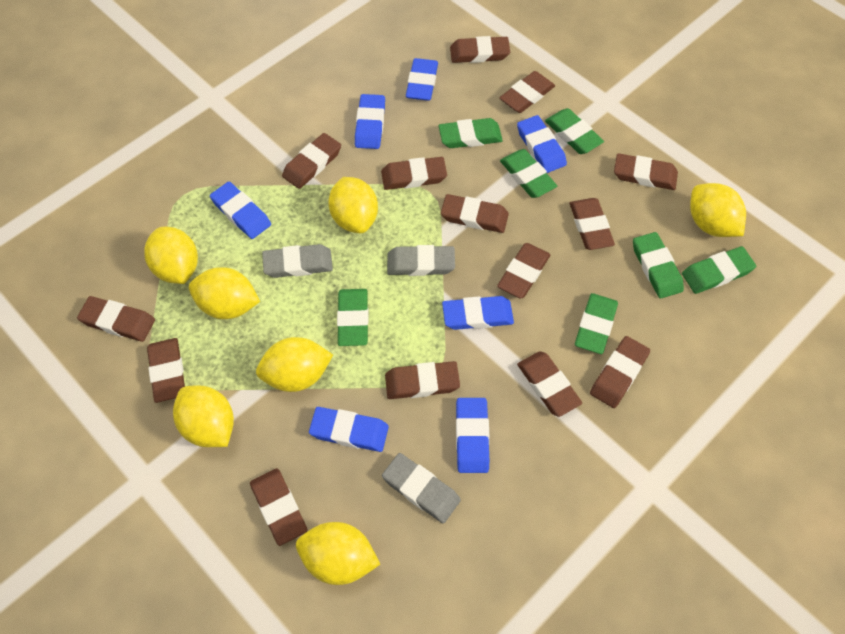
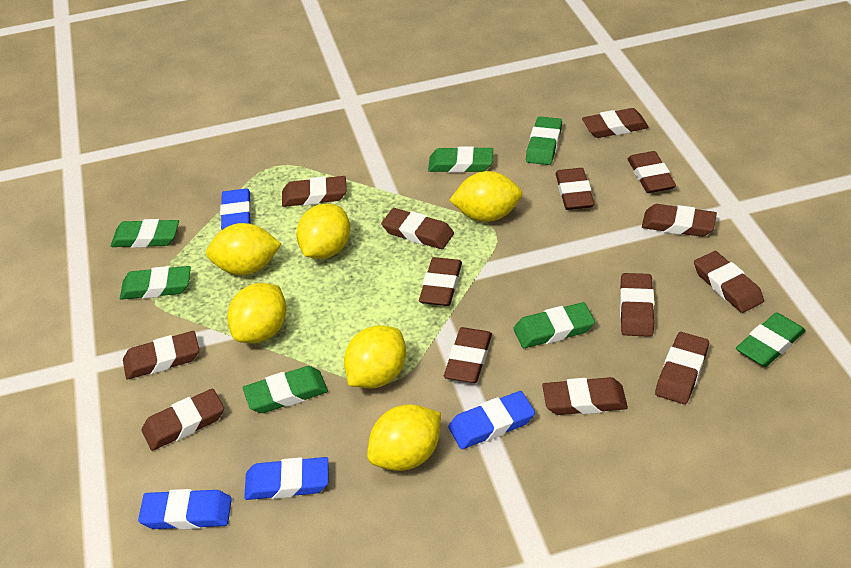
blue eraser: 7 -> 4
grey eraser: 3 -> 0
yellow lemon: 7 -> 6

